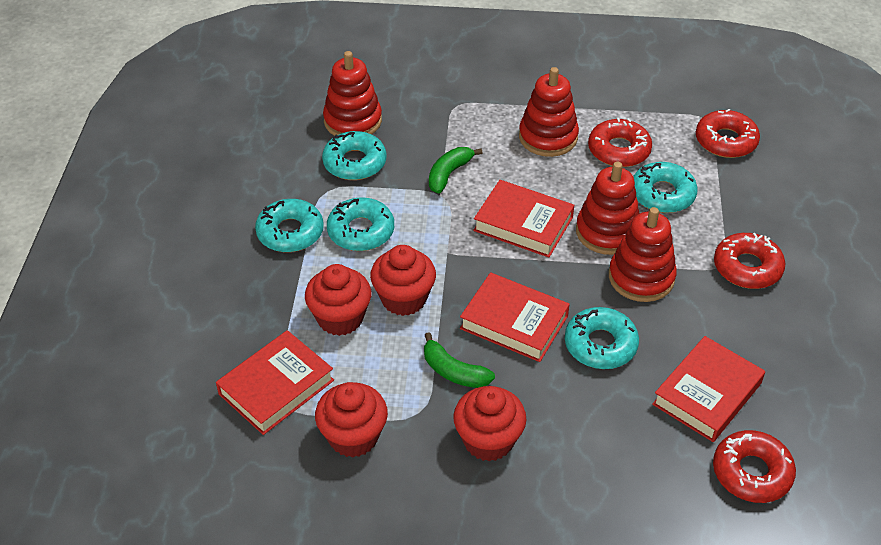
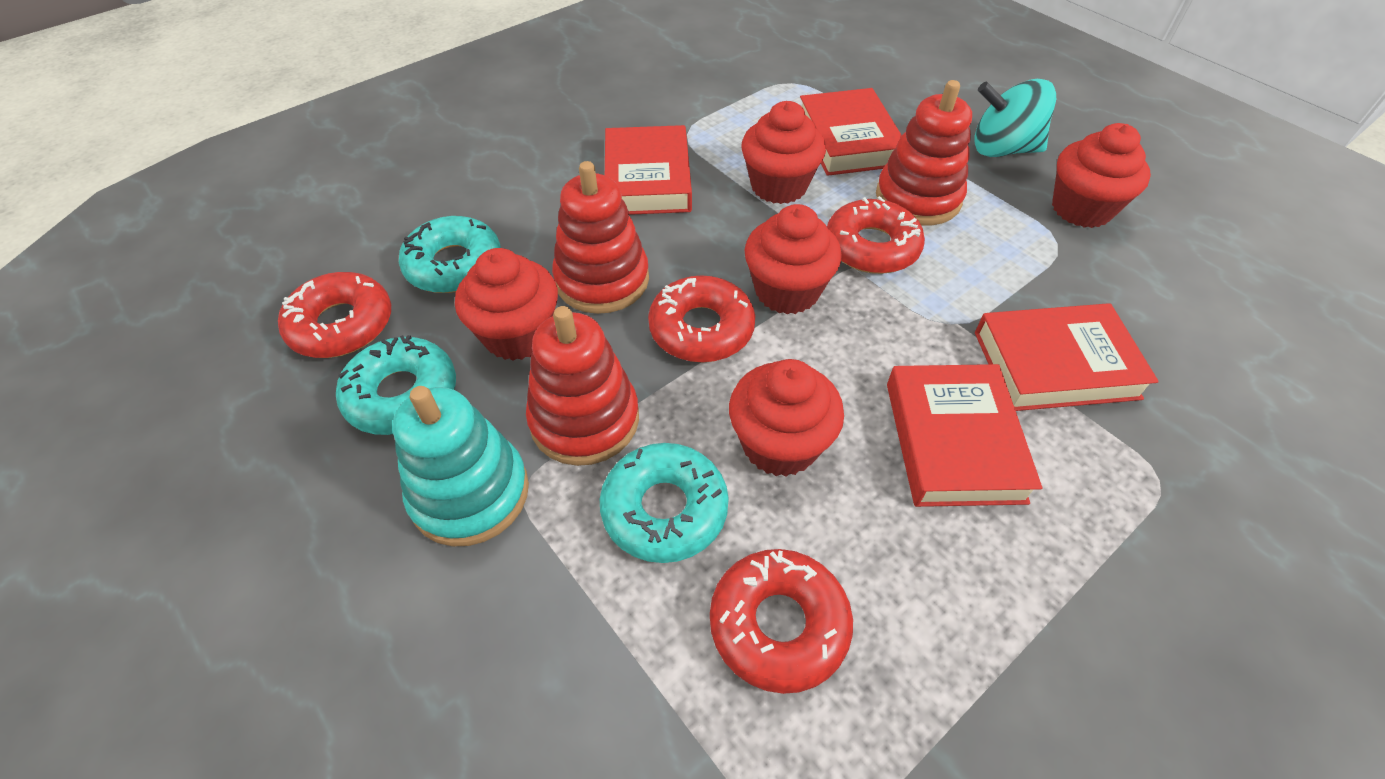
green banana: 2 -> 0
red cupcake: 4 -> 5
red stacking toy: 4 -> 3
turquoise donut: 5 -> 3
turquoise spinning top: 0 -> 1
turquoise stacking toy: 0 -> 1

